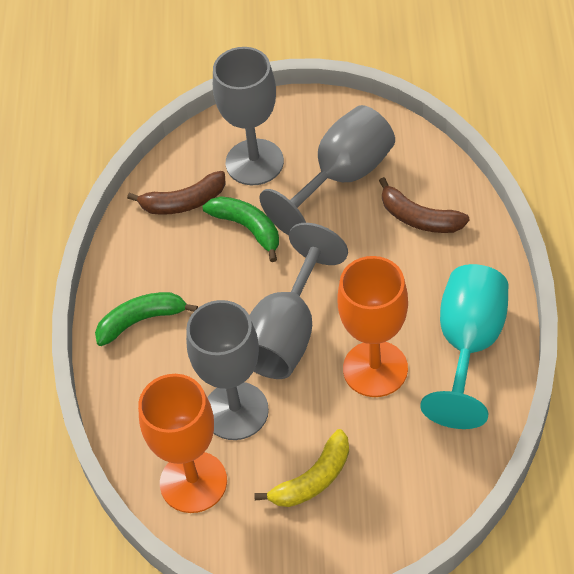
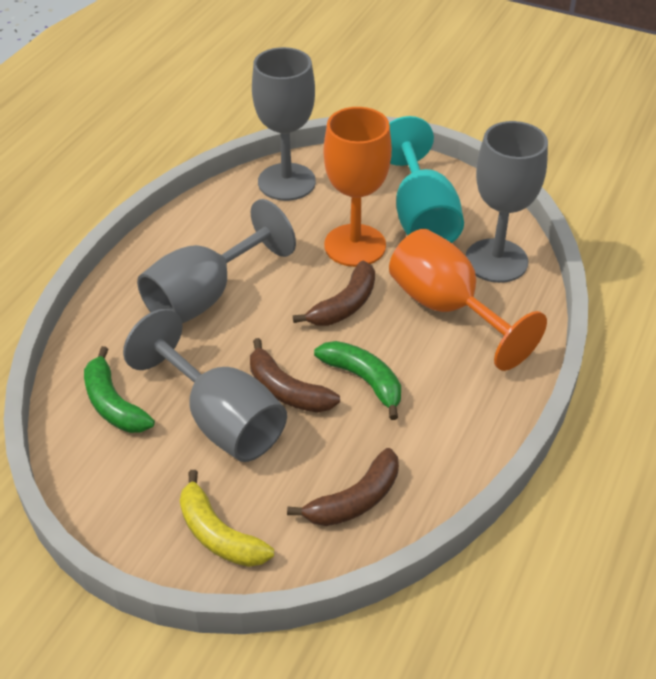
brown banana: 2 -> 3

